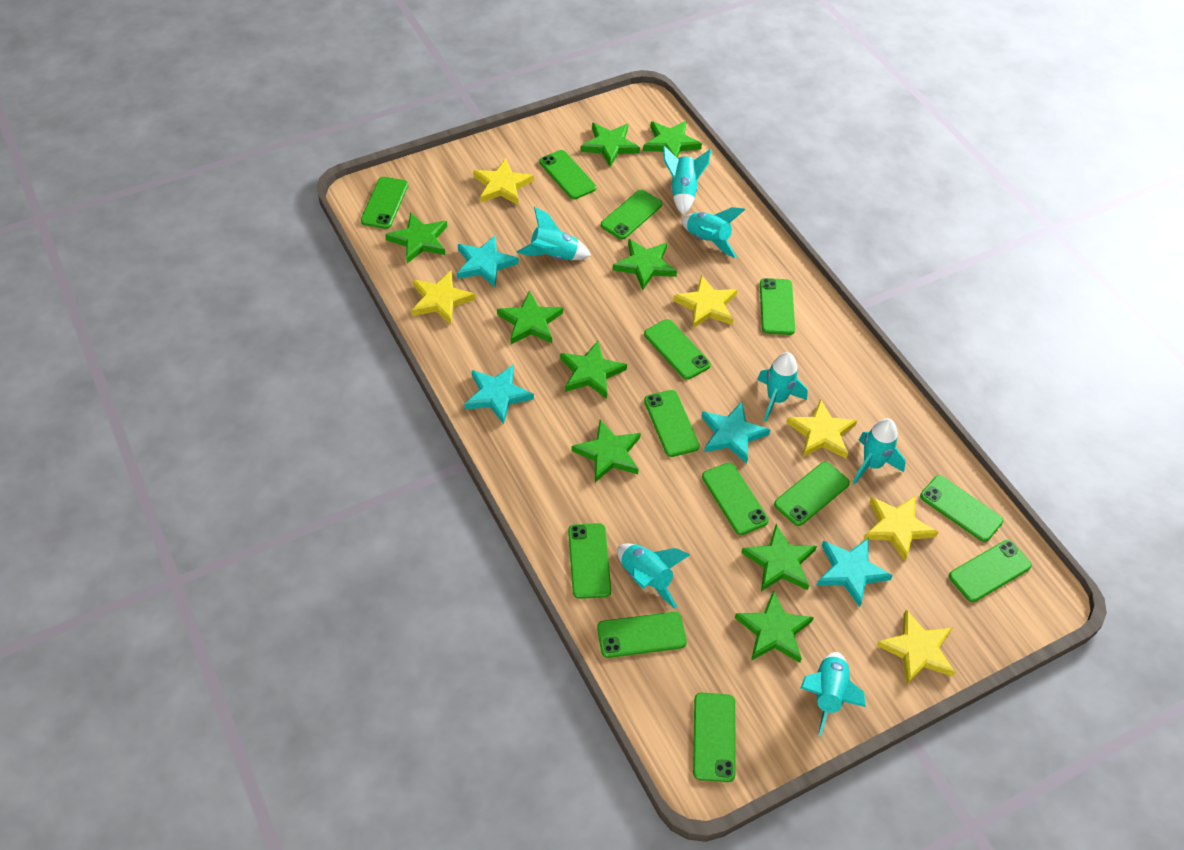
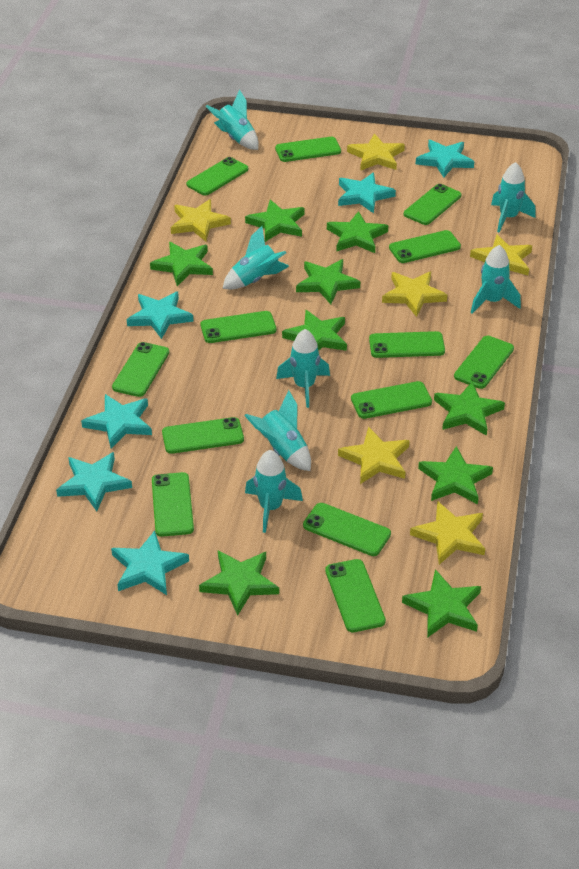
turquoise star: 4 -> 6

